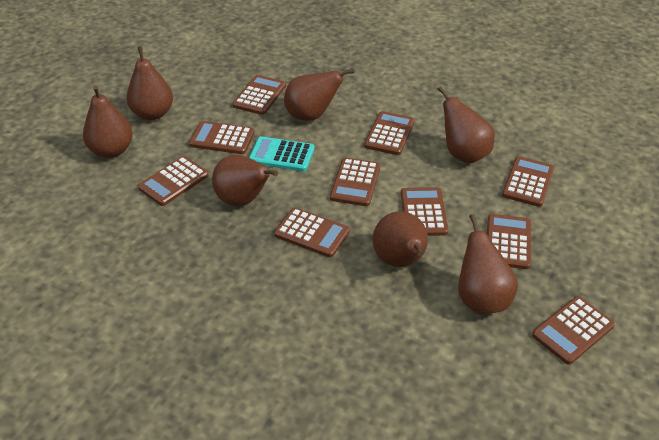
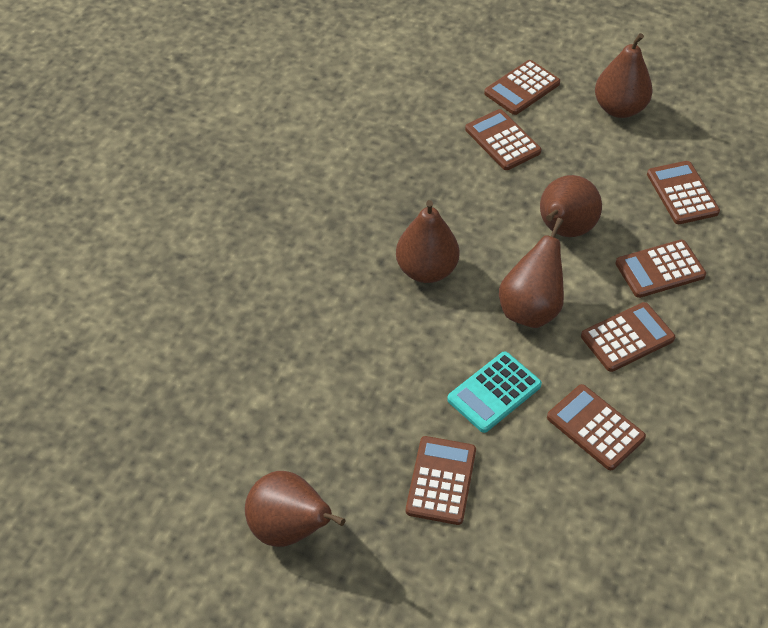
brown calculator: 10 -> 7
brown pear: 7 -> 5

